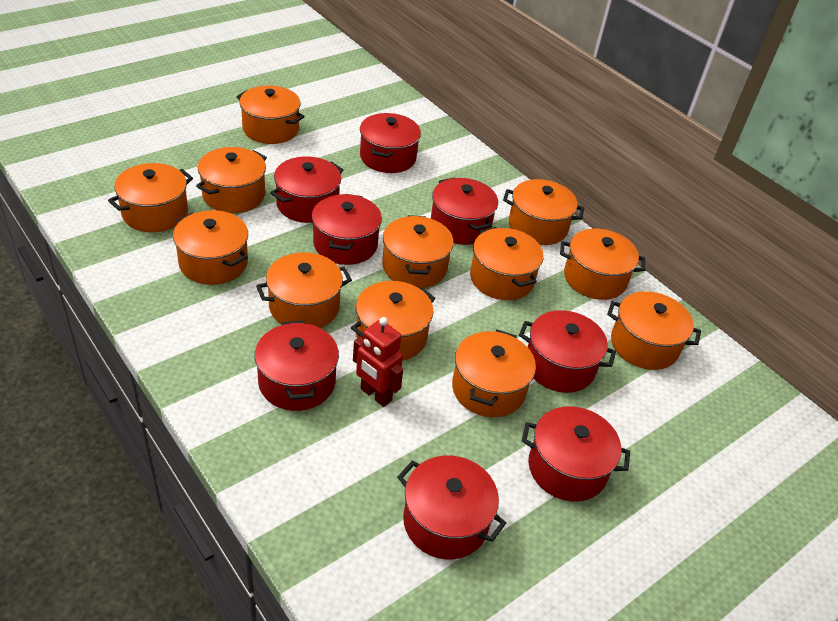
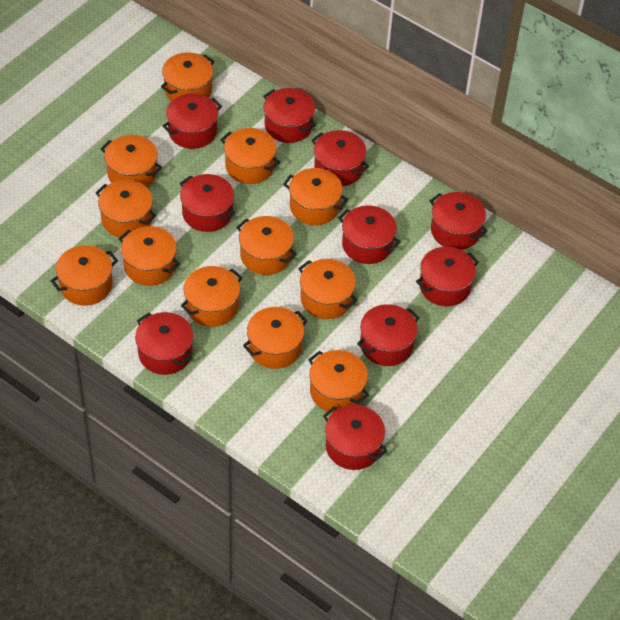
red pot: 8 -> 10
red robot: 1 -> 0

